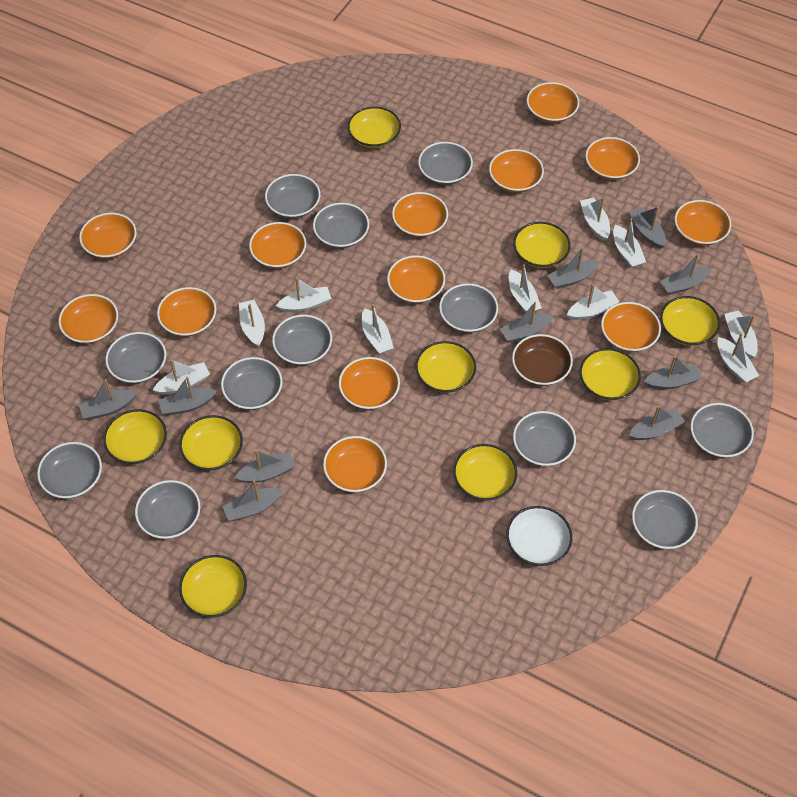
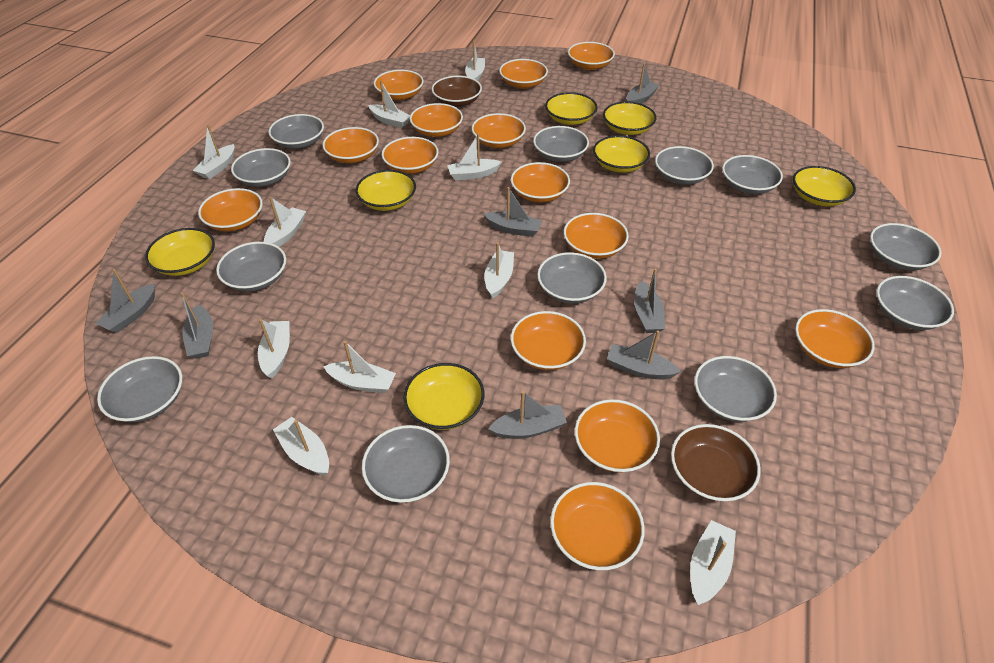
brown bowl: 1 -> 2
grey boat: 10 -> 7
orange bowl: 13 -> 14
white bowl: 1 -> 0
yellow bowl: 9 -> 7

